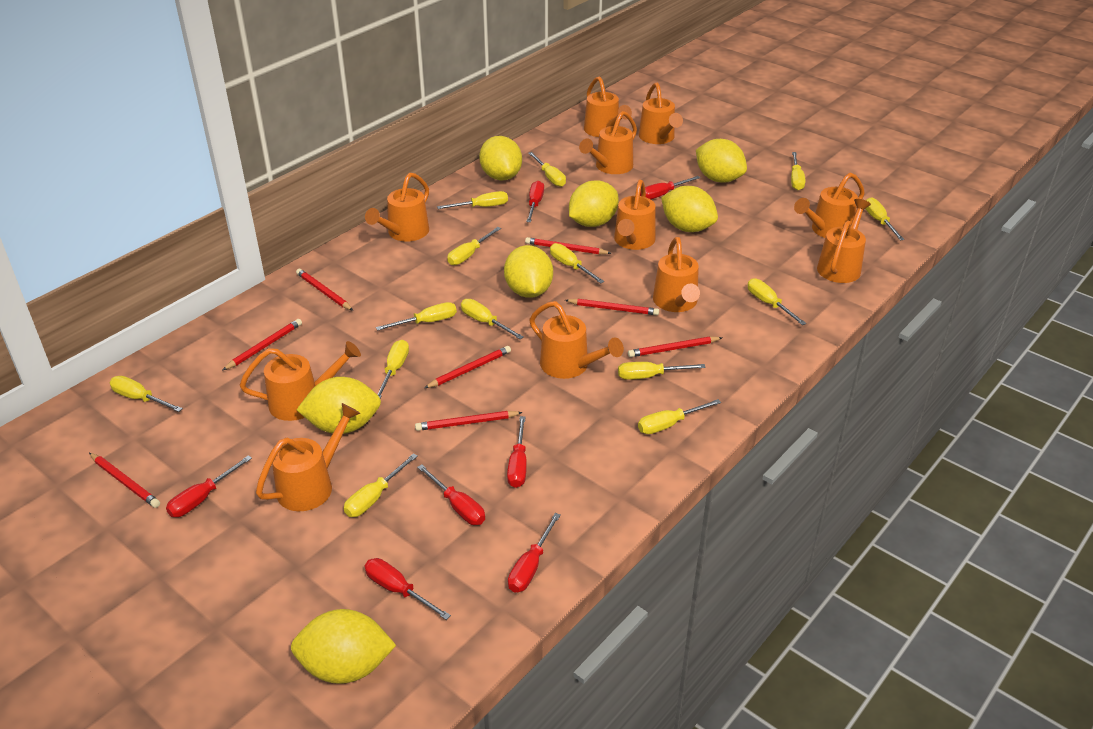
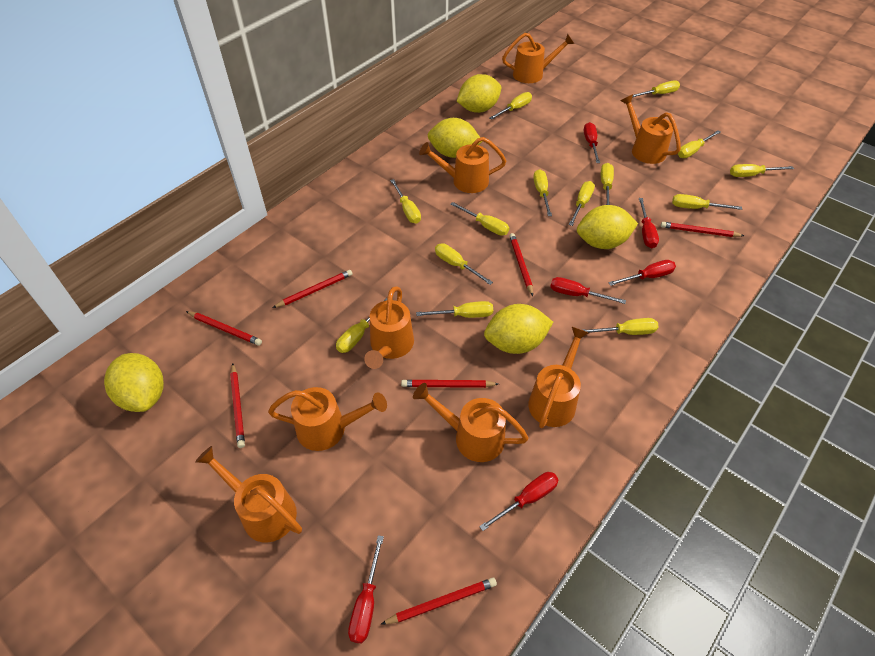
orange watering can: 11 -> 8
red pencil: 8 -> 7
red screwdriver: 7 -> 6
yellow lemon: 7 -> 5

